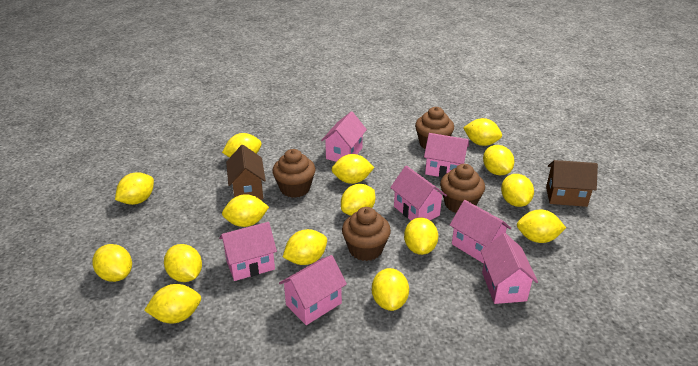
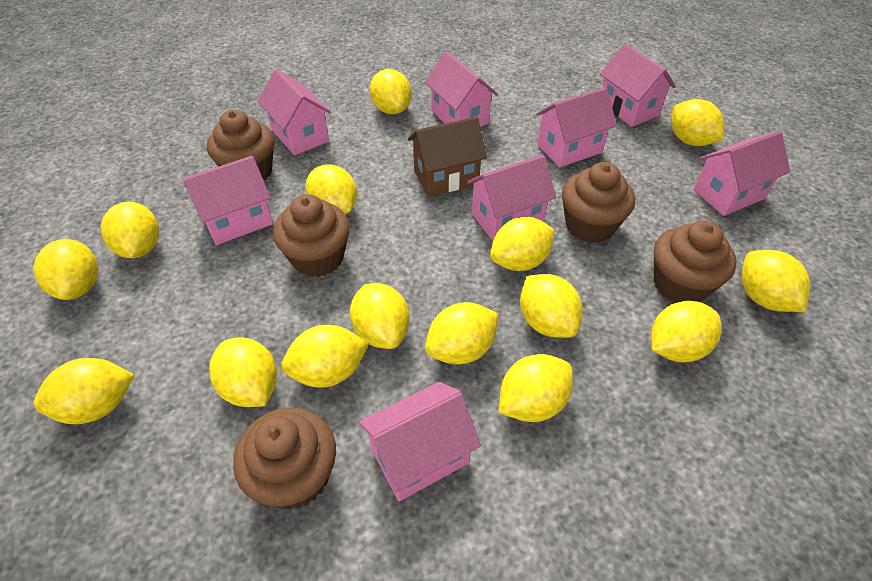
brown cupcake: 4 -> 5
brown house: 2 -> 1
pink house: 7 -> 8

